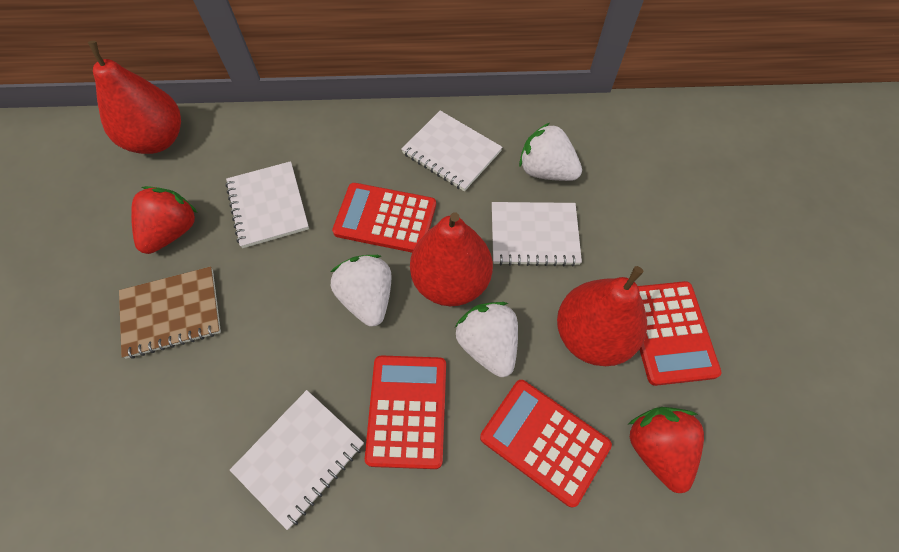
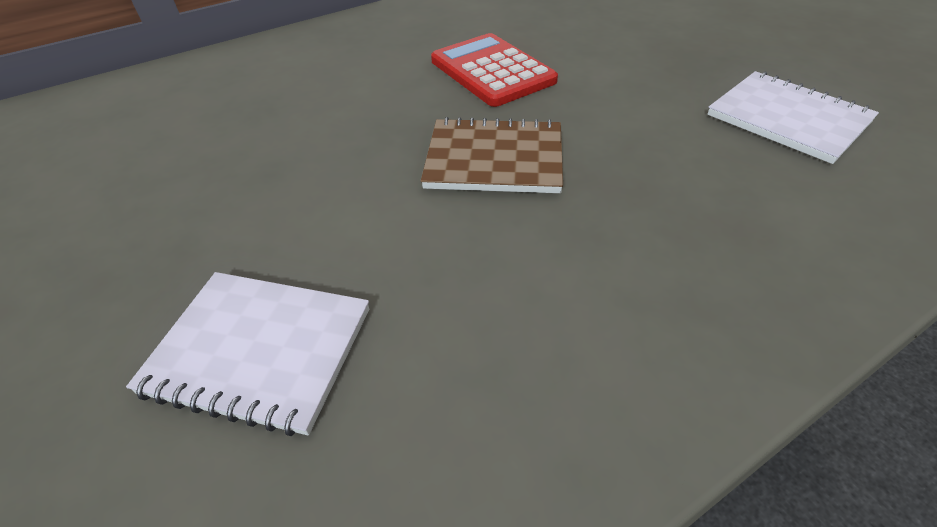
red calculator: 4 -> 1
red pear: 3 -> 0
red strawberry: 2 -> 0
white notebook: 4 -> 2
white strawberry: 3 -> 0

